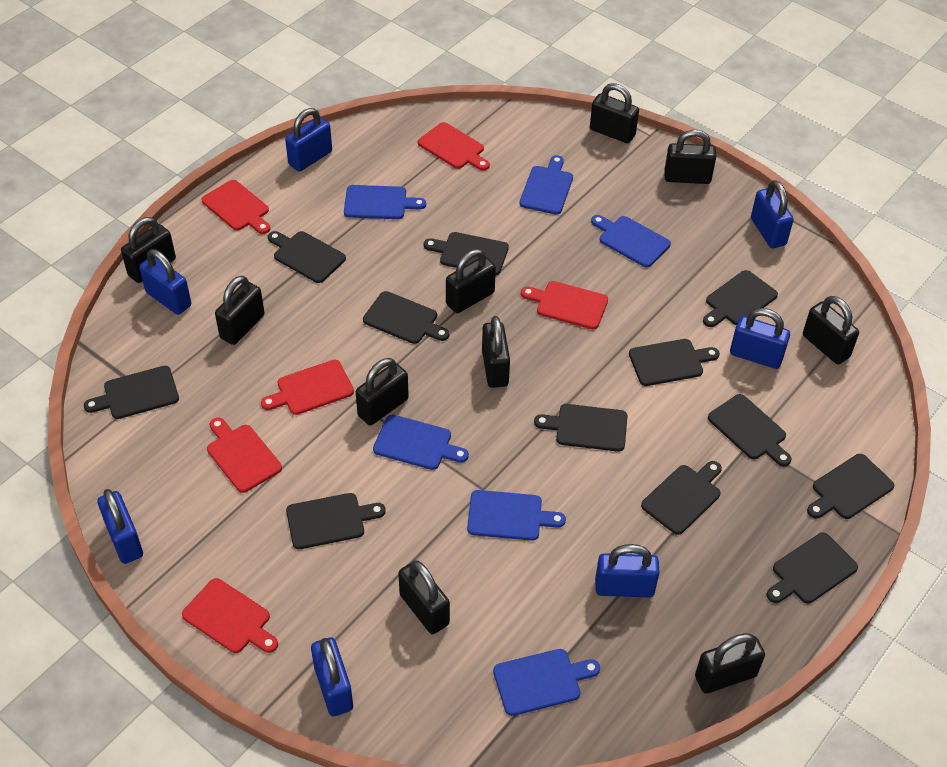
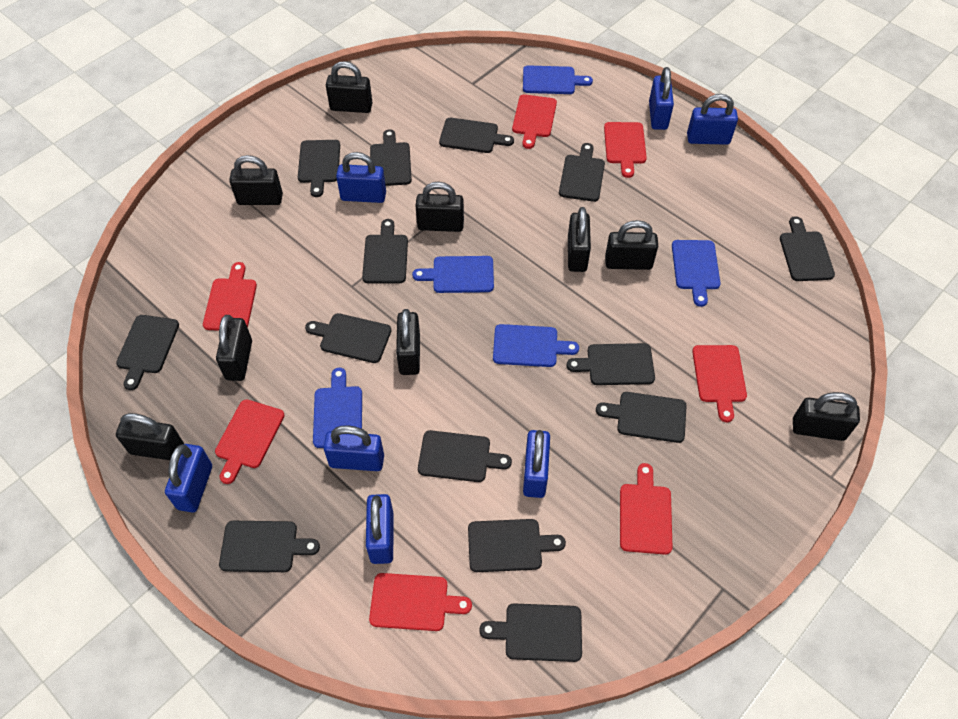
black cutting board: 12 -> 14
black padlock: 10 -> 9
blue cutting board: 6 -> 5
red cutting board: 6 -> 7

